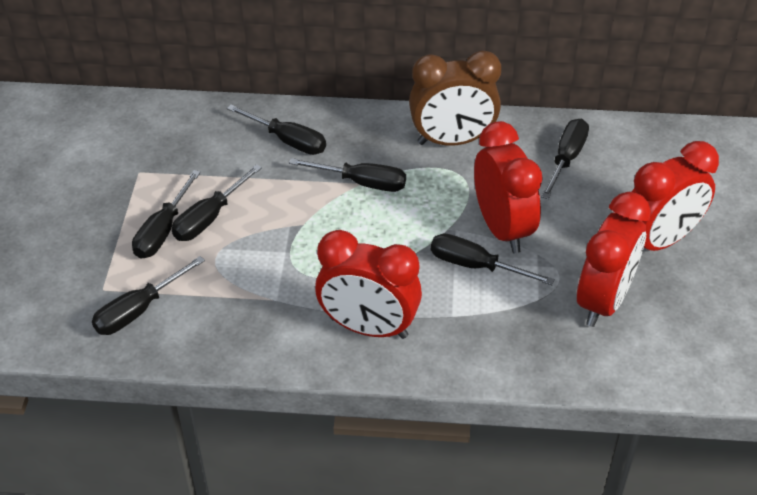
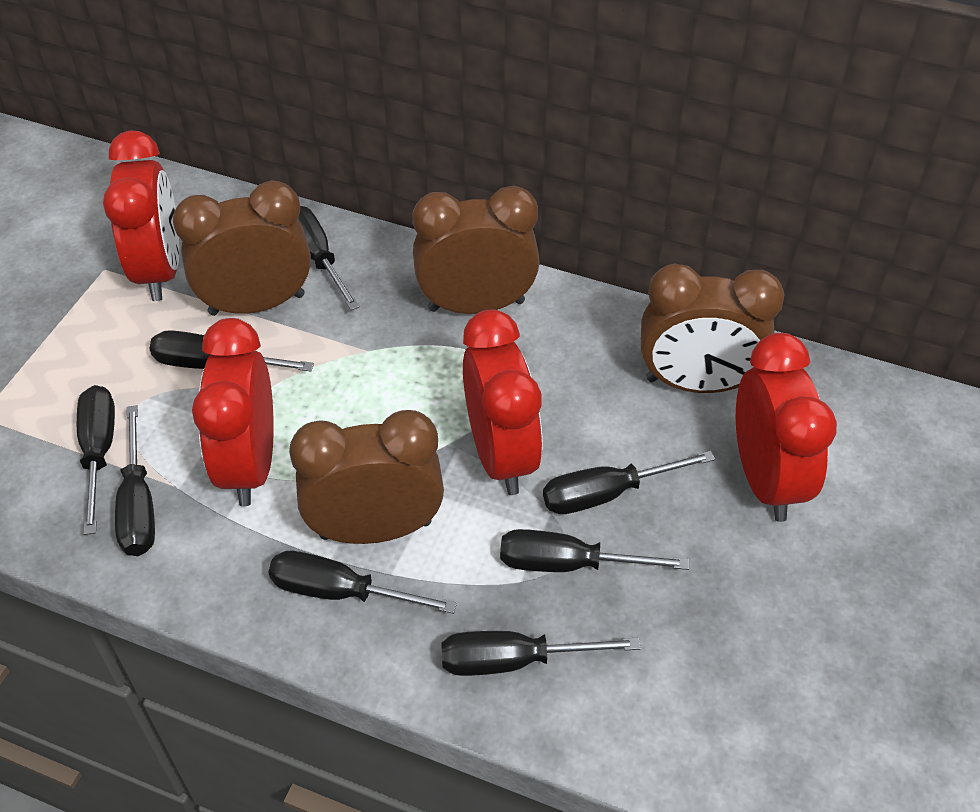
black screwdriver: 7 -> 8
brown clock: 1 -> 4

